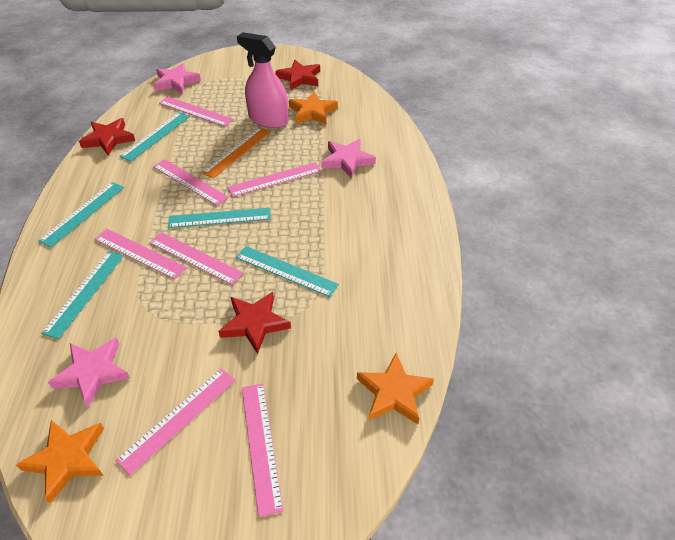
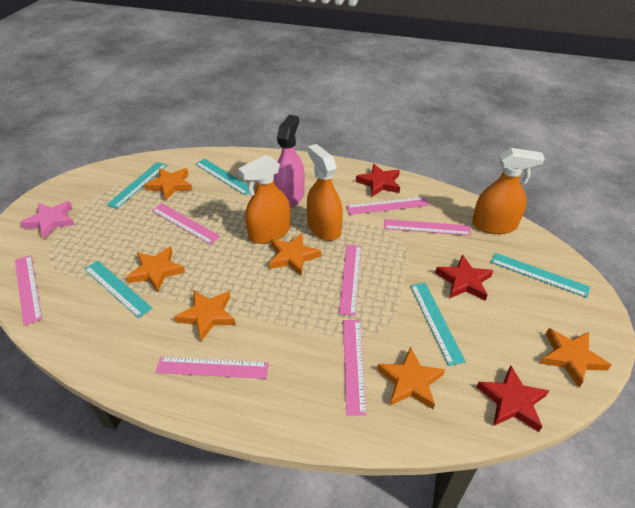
orange ruler: 1 -> 0
orange spray bottle: 0 -> 3
orange star: 3 -> 6
pink star: 3 -> 1

